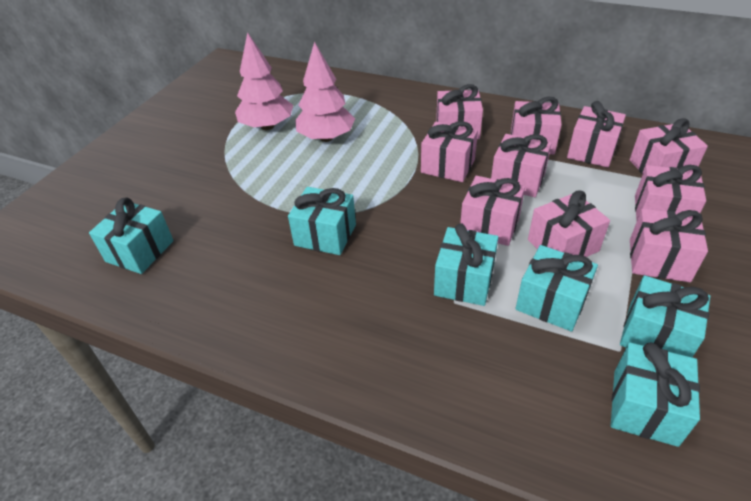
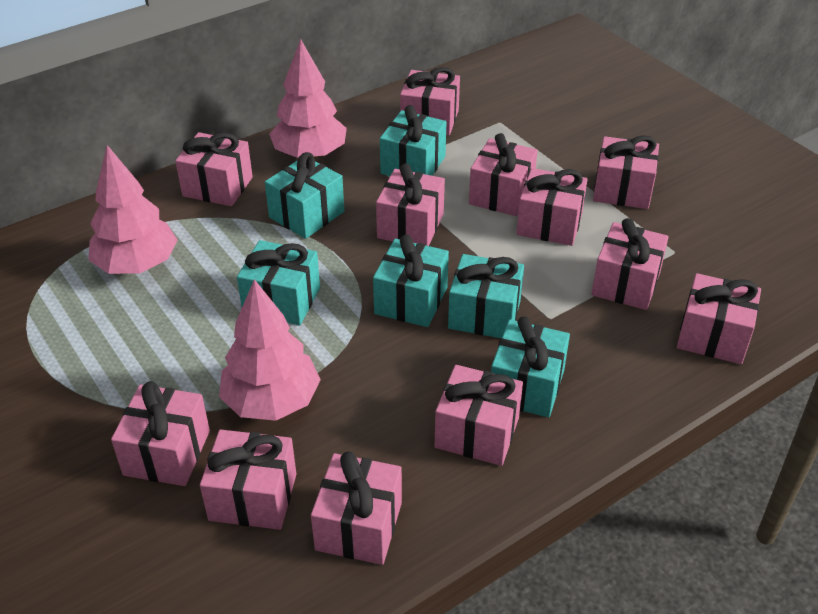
pink gift: 10 -> 12
pink tree: 2 -> 3

